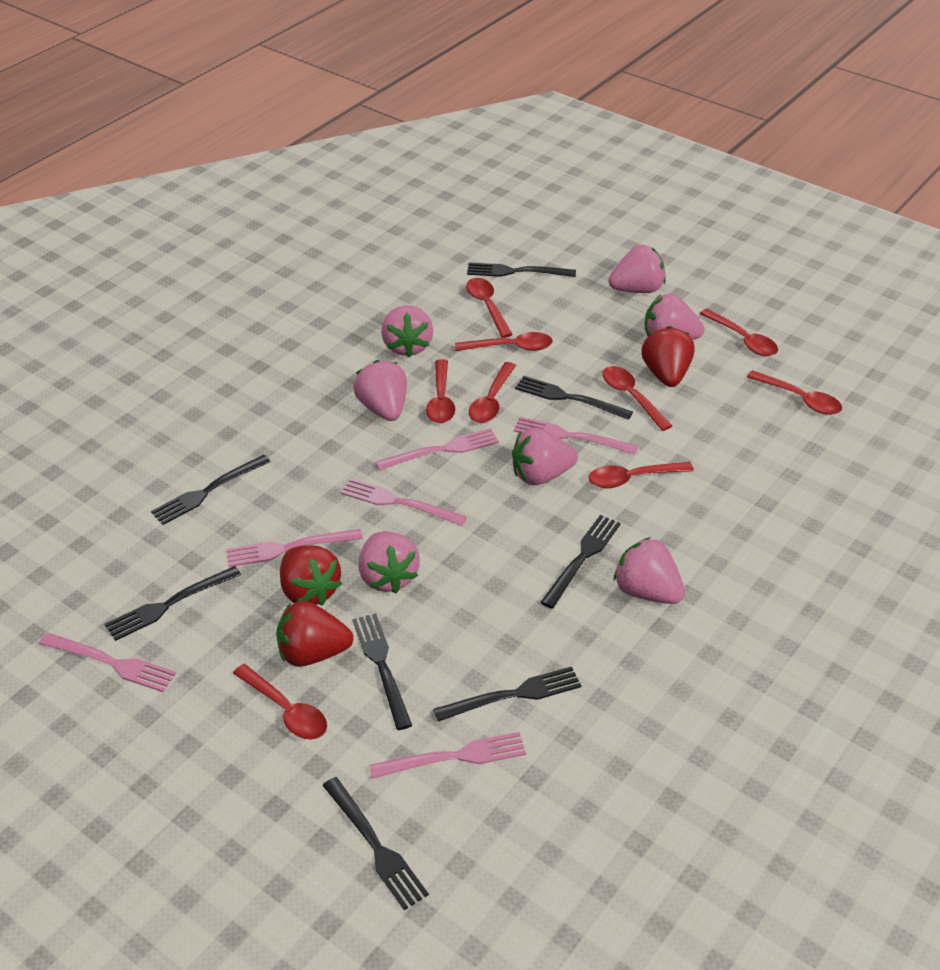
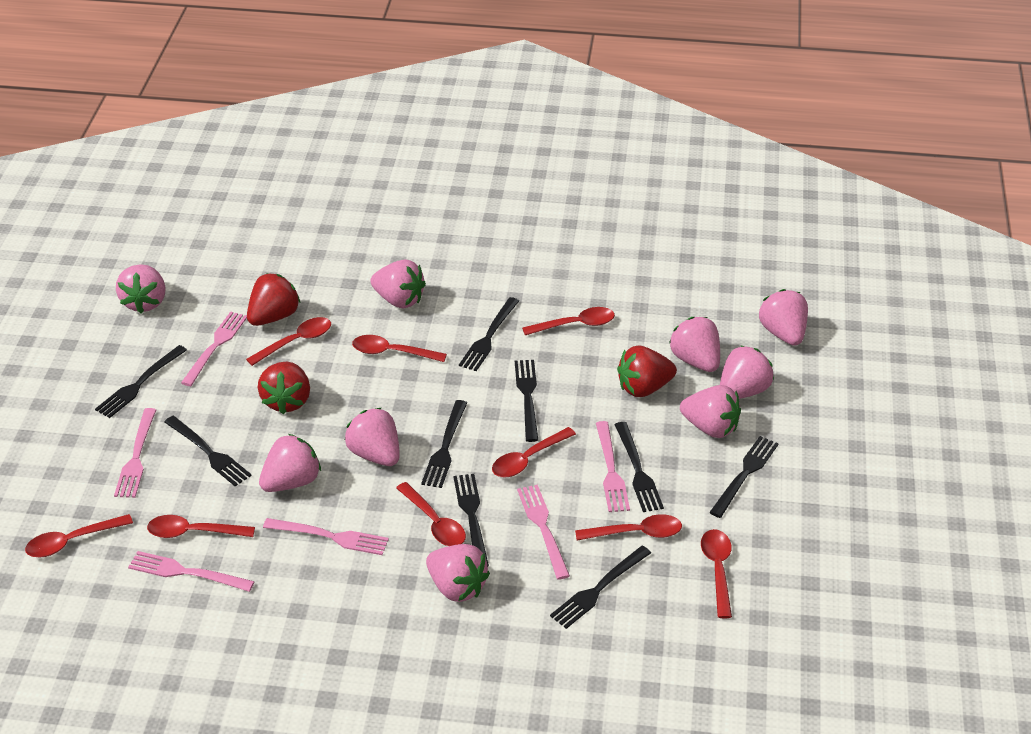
black fork: 8 -> 9
pink strawberry: 7 -> 9

